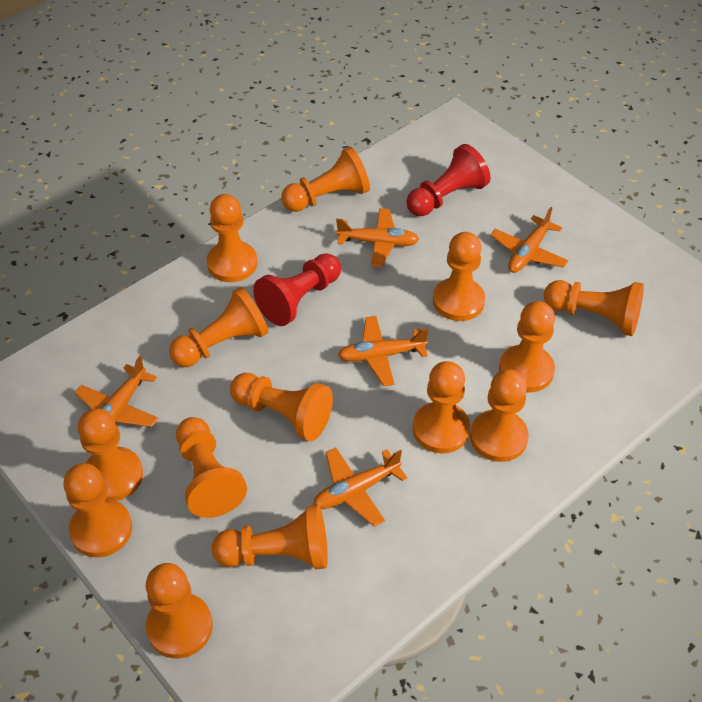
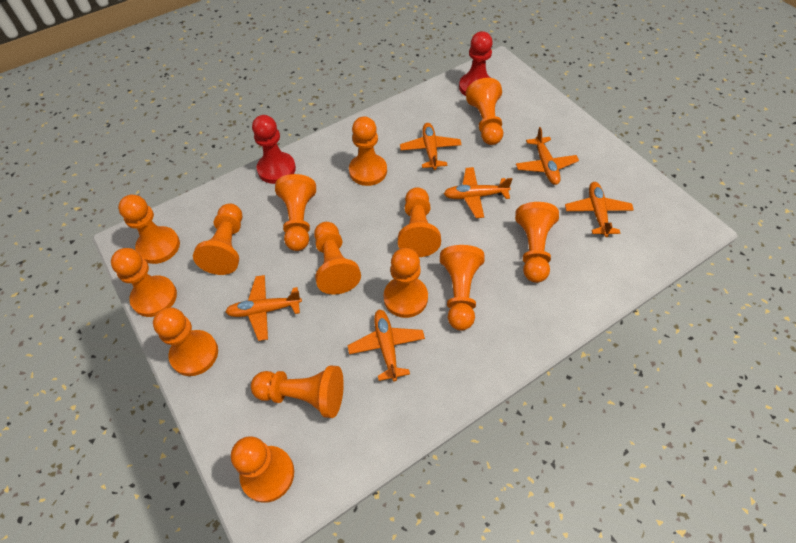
orange plane: 5 -> 6

